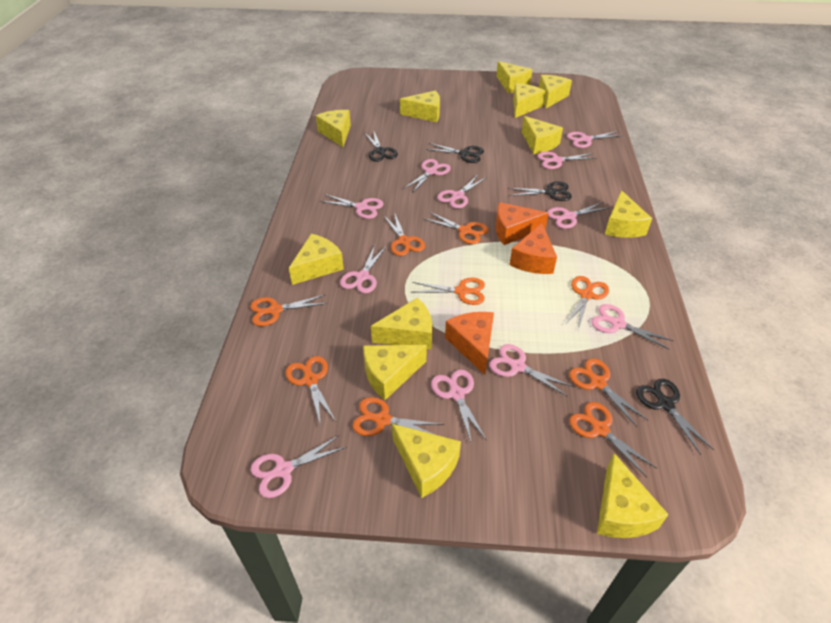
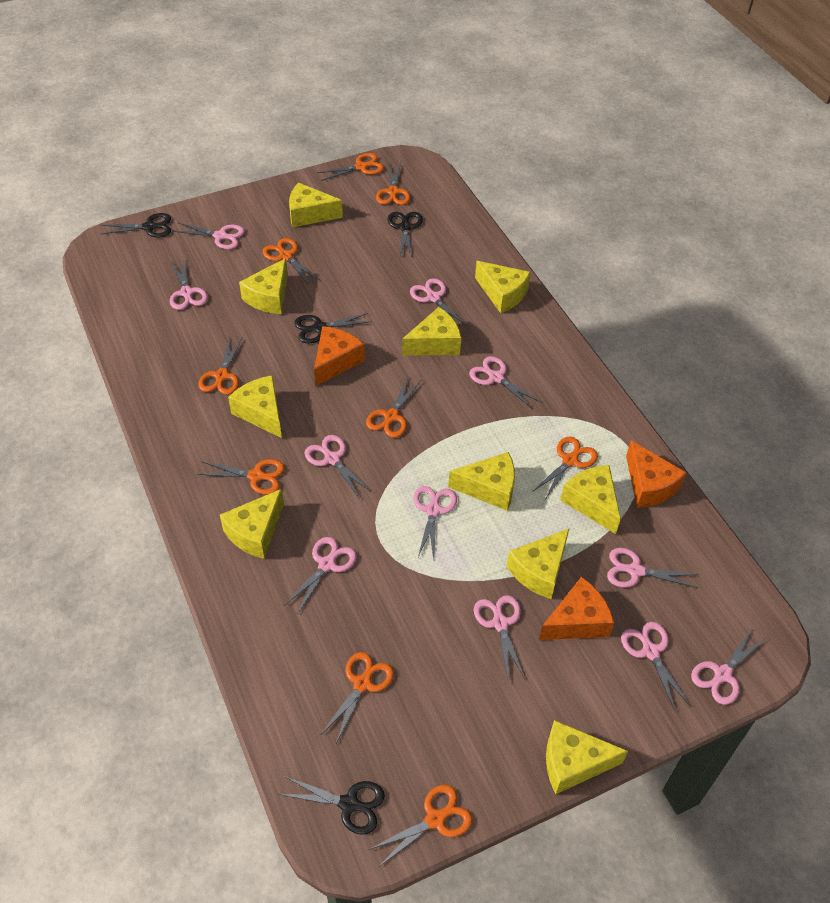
yellow cheese: 12 -> 10

